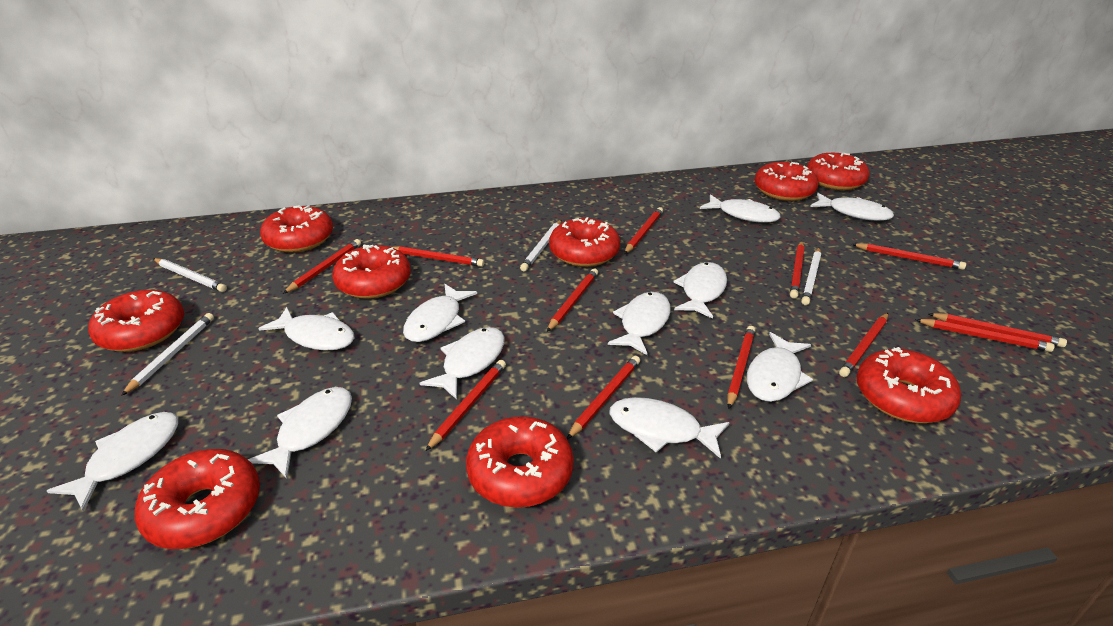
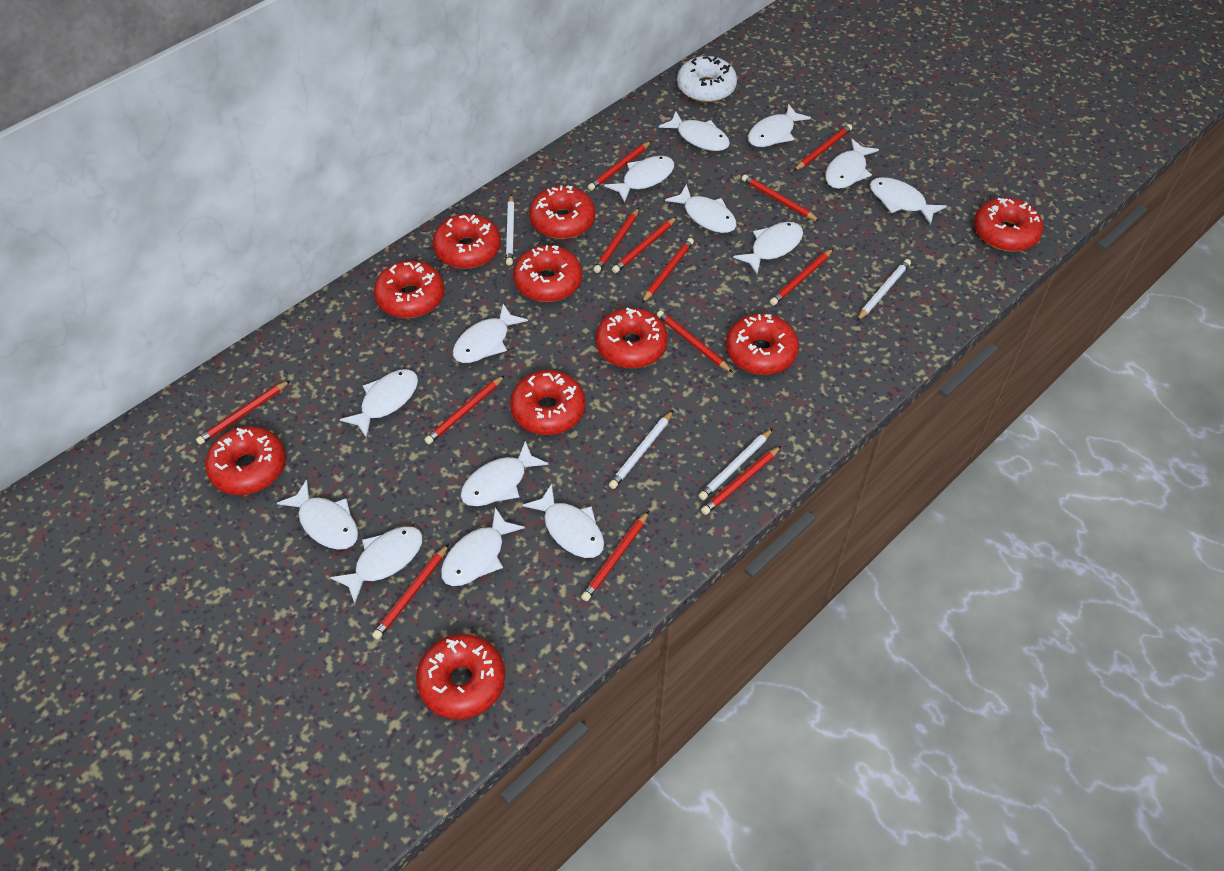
red donut: 9 -> 10
red pencil: 12 -> 13
white donut: 0 -> 1
white fish: 11 -> 14

